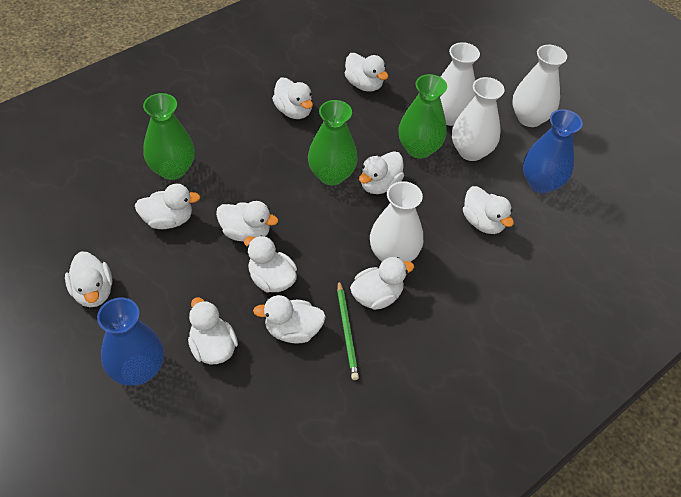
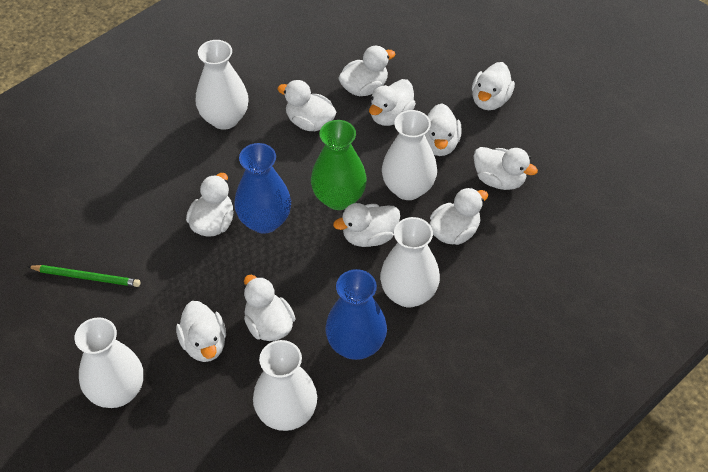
green vase: 3 -> 1
white vase: 4 -> 5

